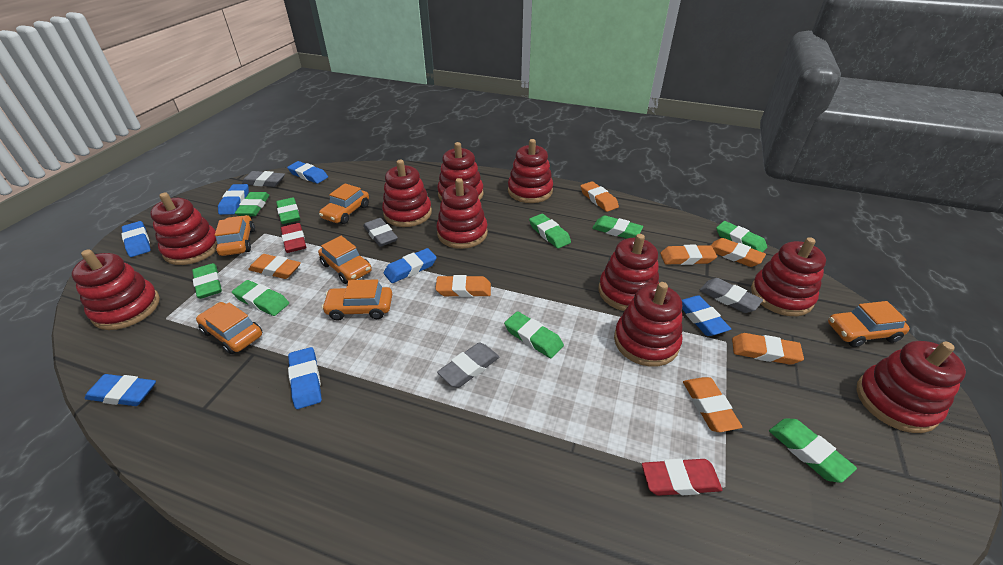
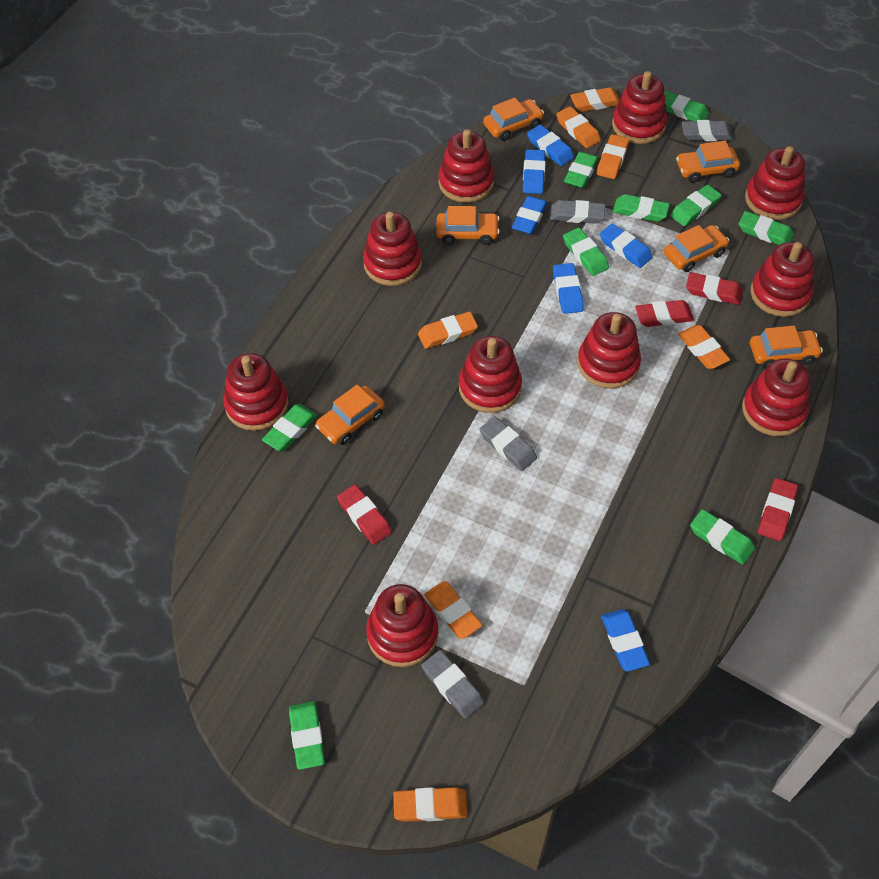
blue eraser: 7 -> 6
red eraser: 2 -> 4

